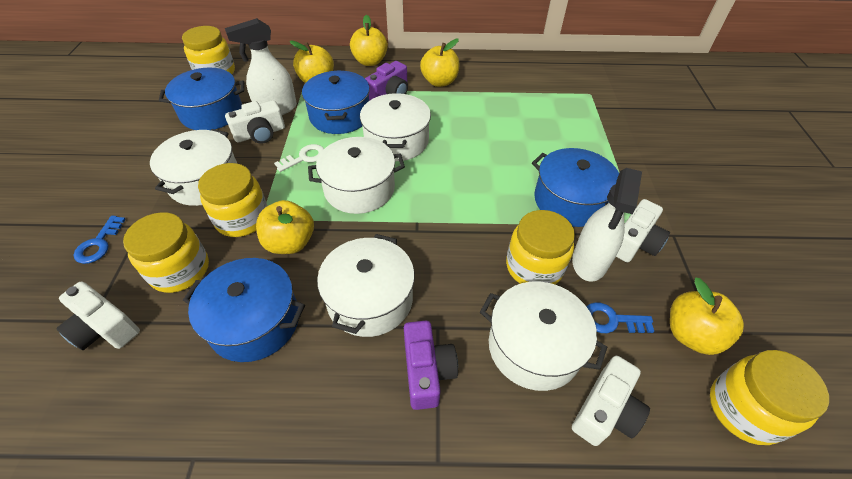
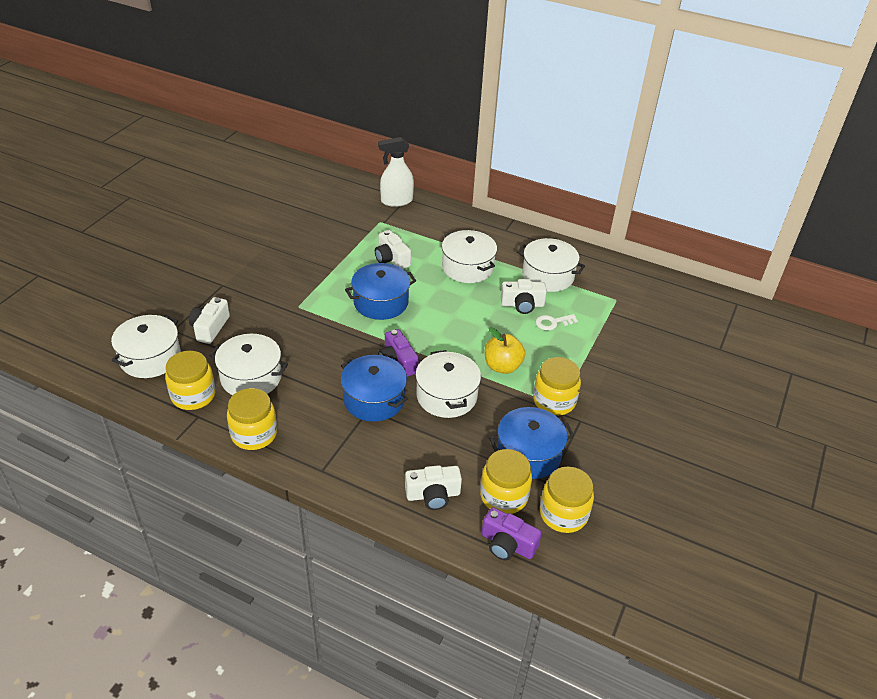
blue key: 2 -> 0
blue pot: 4 -> 3
white spray bottle: 2 -> 1
yellow apple: 5 -> 1

